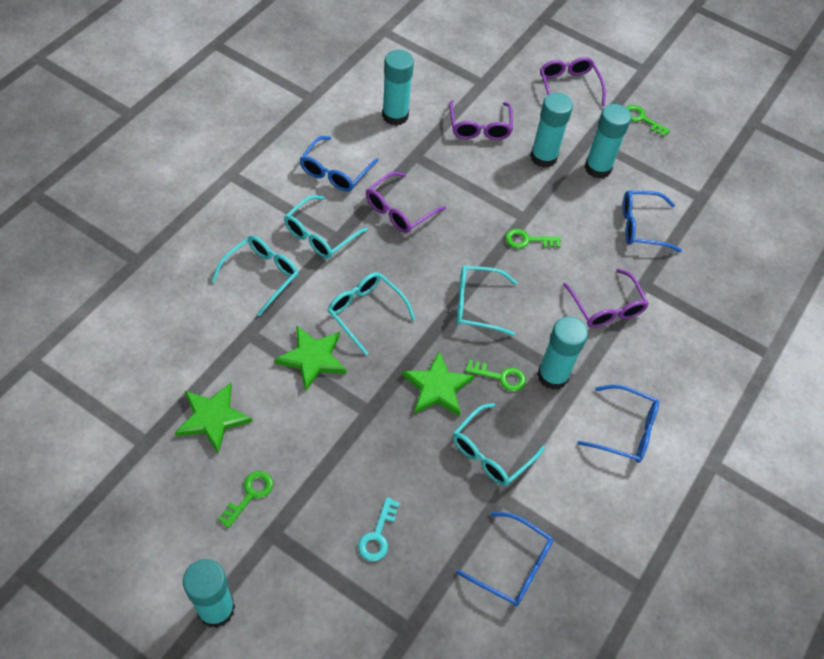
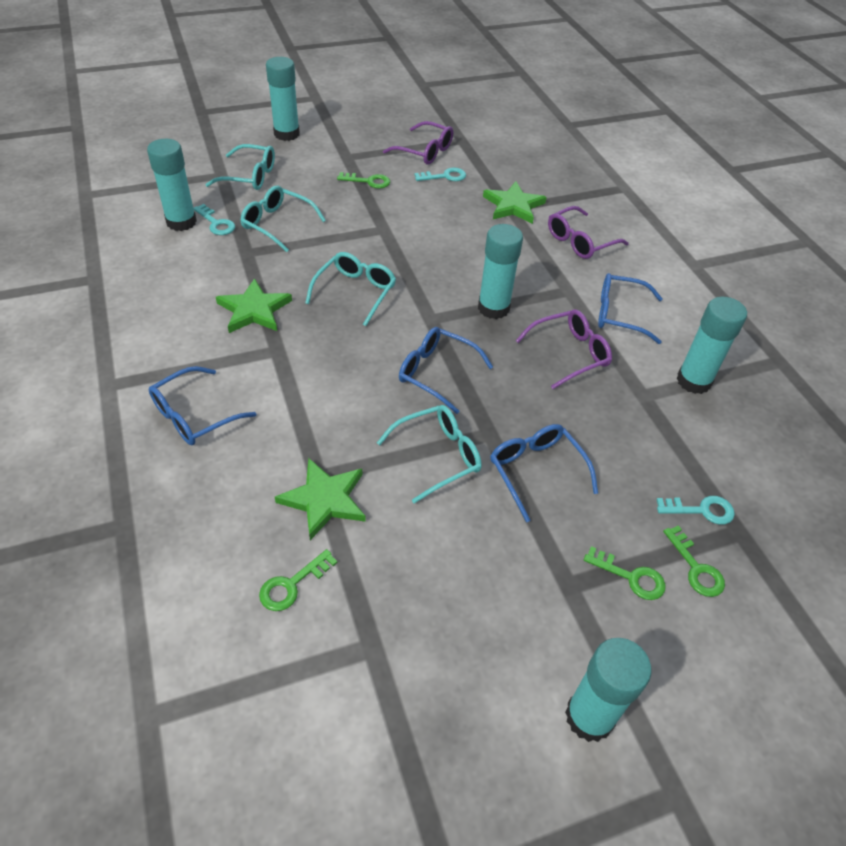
purple glasses: 4 -> 3
turquoise glasses: 5 -> 4
turquoise key: 1 -> 3

